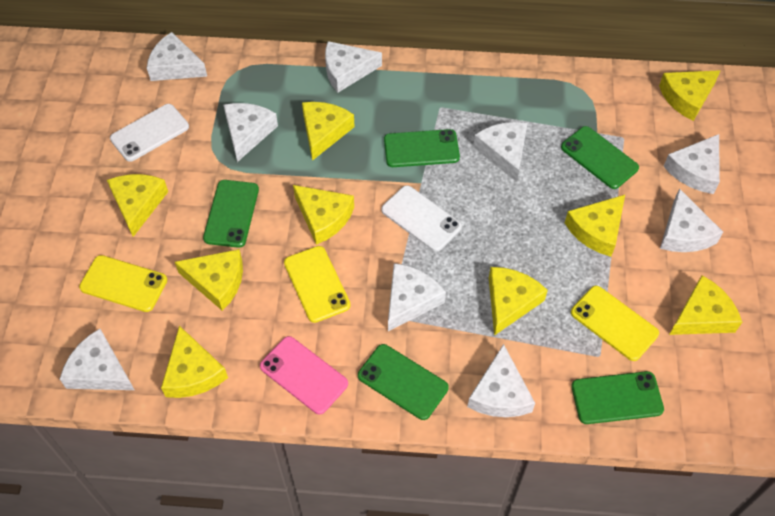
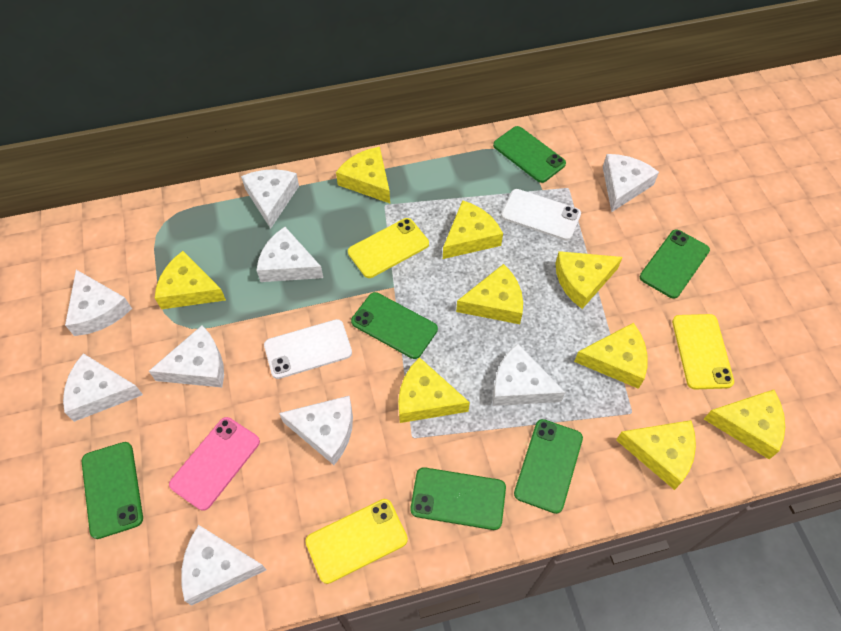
green phone: 5 -> 6

